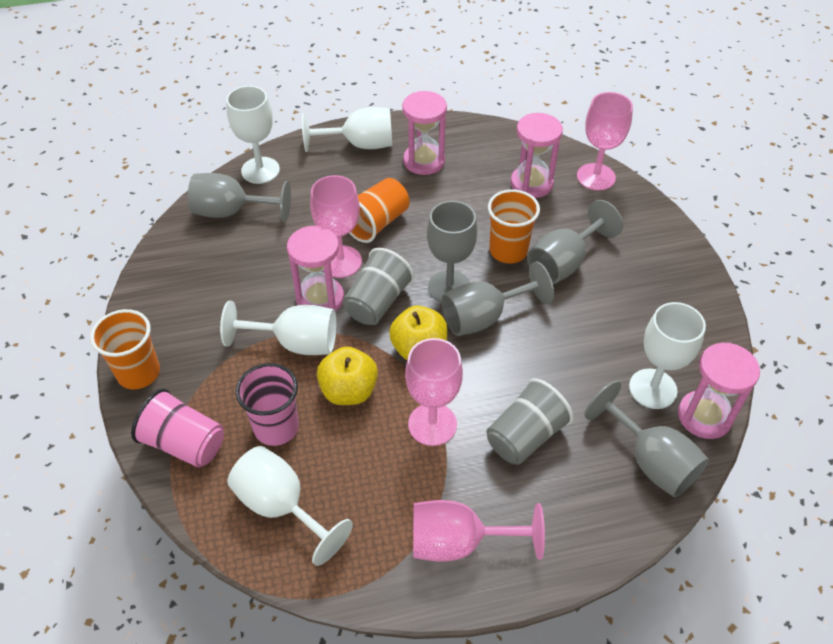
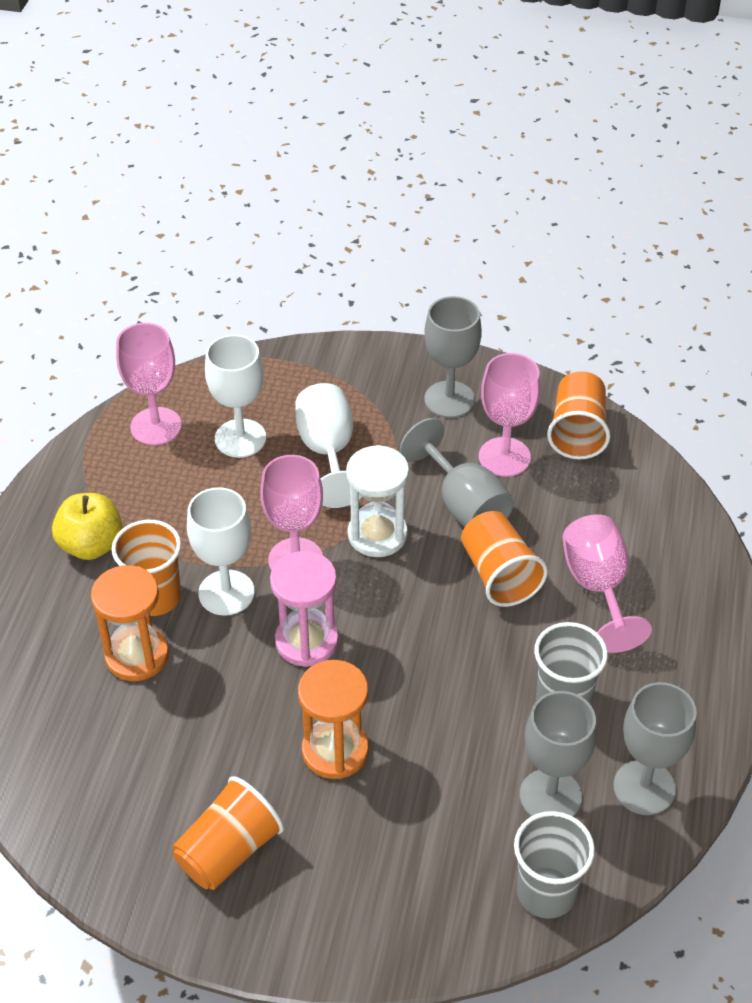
grey goblet: 5 -> 4
orange cup: 3 -> 4
orange hourglass: 0 -> 2
pink cup: 2 -> 0
pink hourglass: 4 -> 1
white goblet: 5 -> 3
white hourglass: 0 -> 1
yellow apple: 2 -> 1

